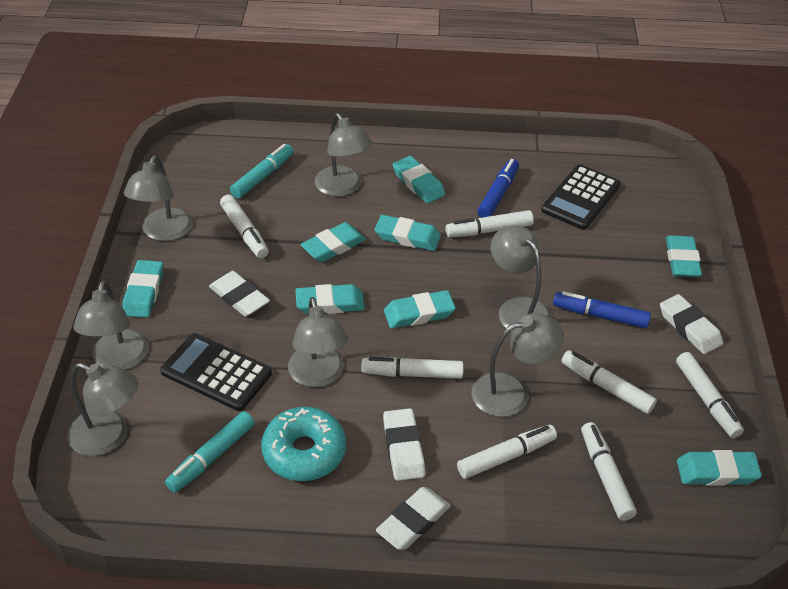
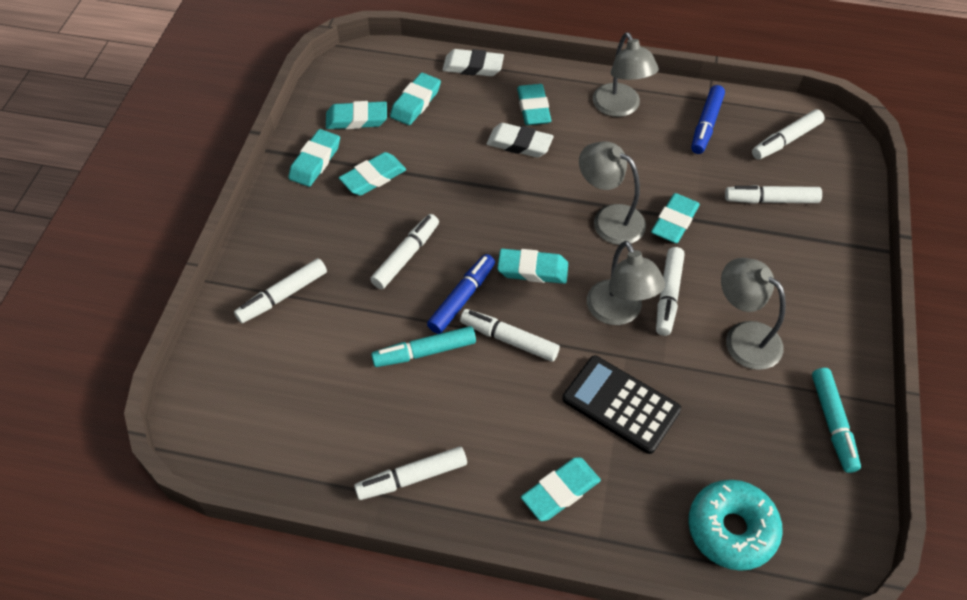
black calculator: 2 -> 1
grey lamp: 7 -> 4
white eraser: 4 -> 2

